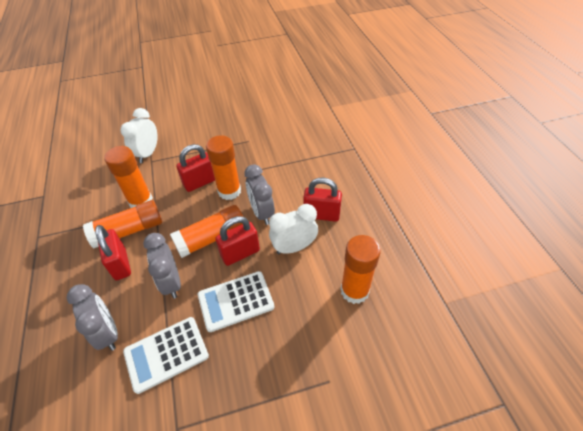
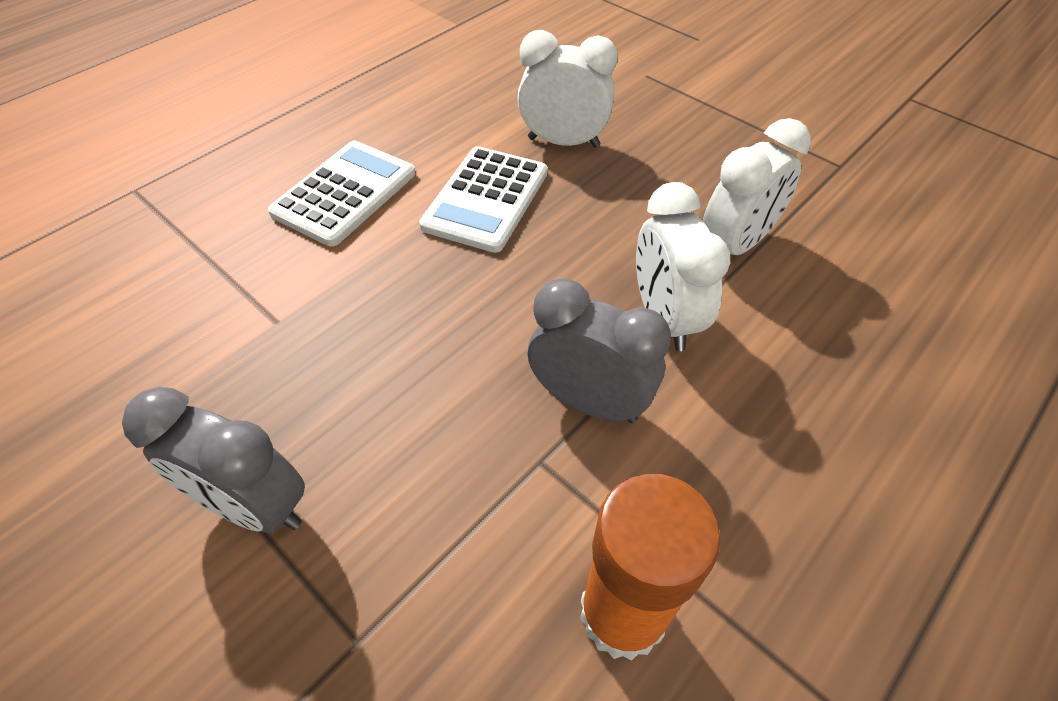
grey clock: 3 -> 2
orange glue stick: 5 -> 1
red padlock: 4 -> 0
white clock: 2 -> 3

